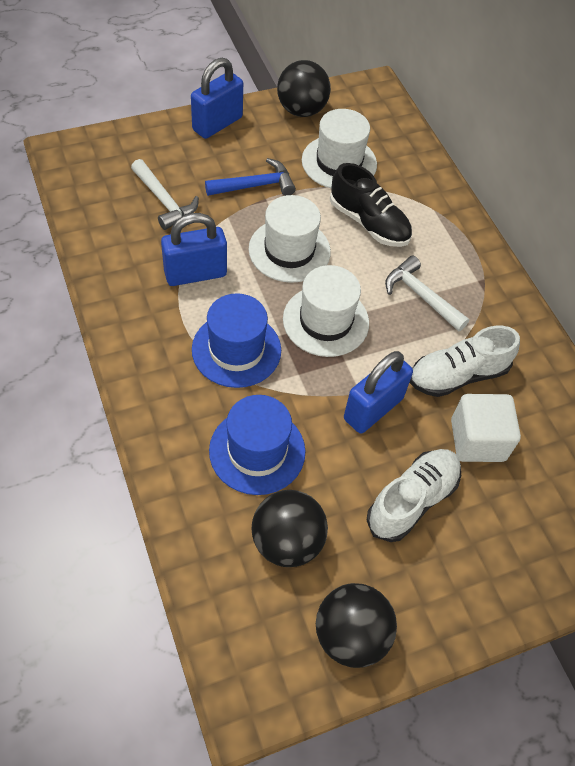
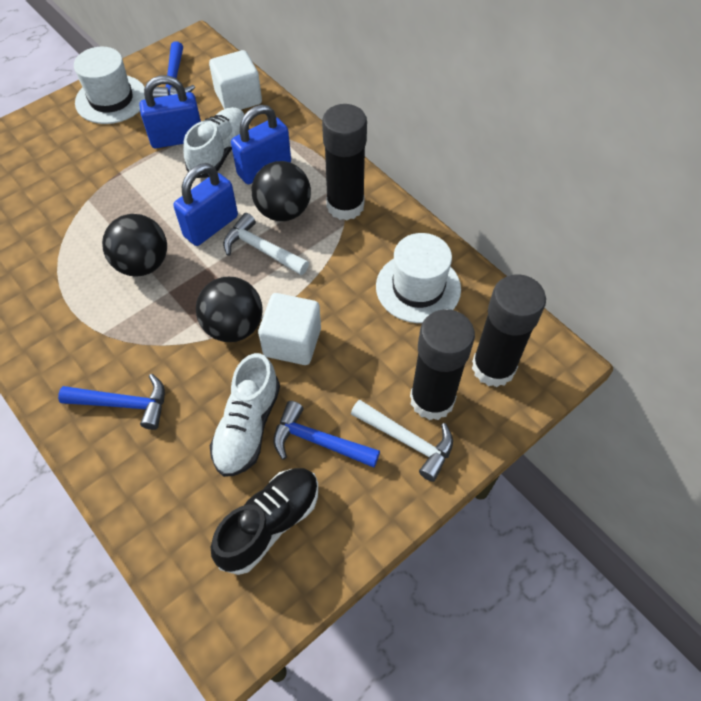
black glue stick: 0 -> 3
blue hammer: 1 -> 3
blue hat: 2 -> 0
white cube: 1 -> 2
white hat: 3 -> 2

